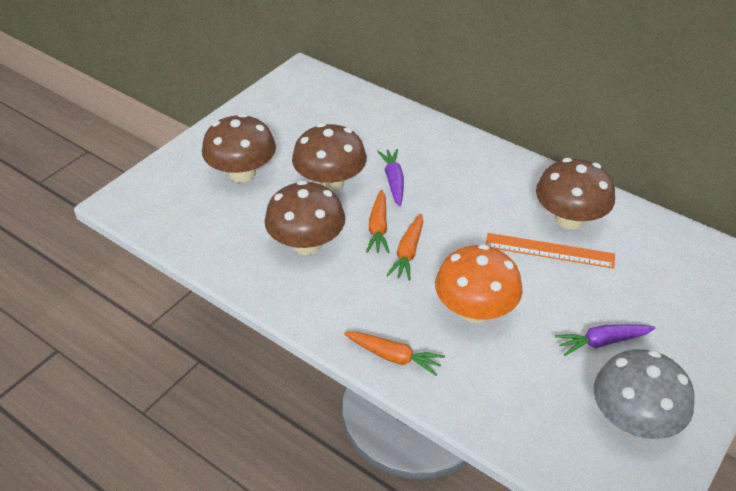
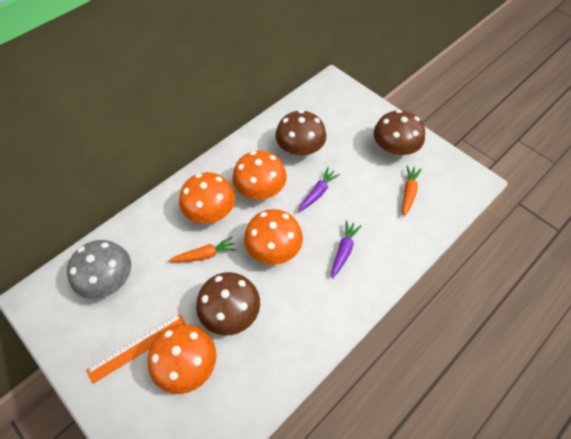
brown mushroom: 4 -> 3
orange carrot: 3 -> 2
orange mushroom: 1 -> 4

